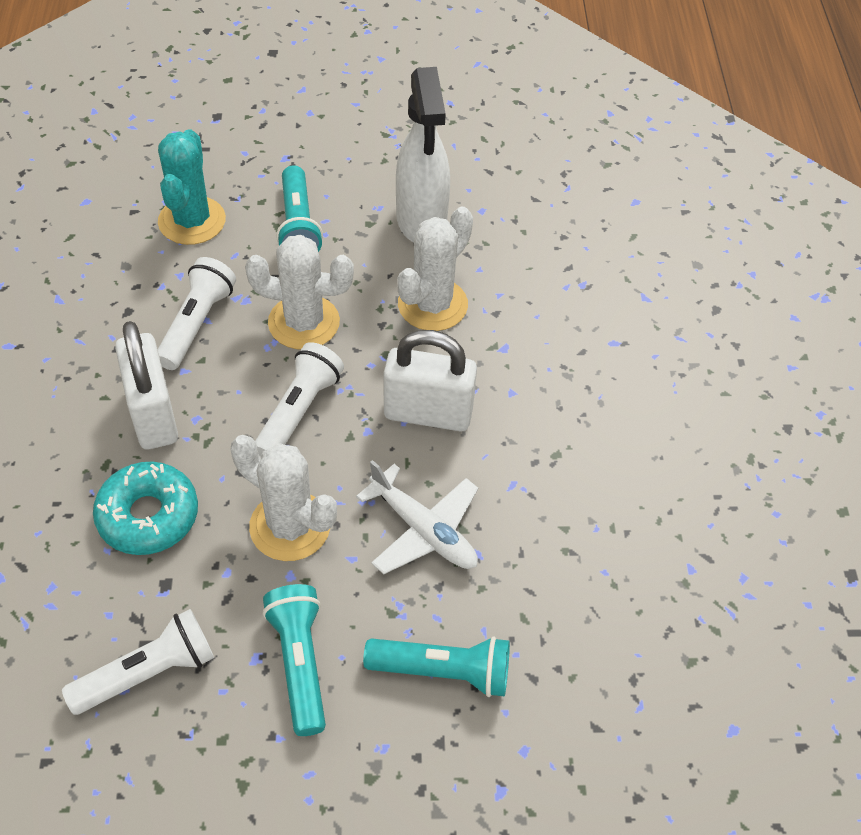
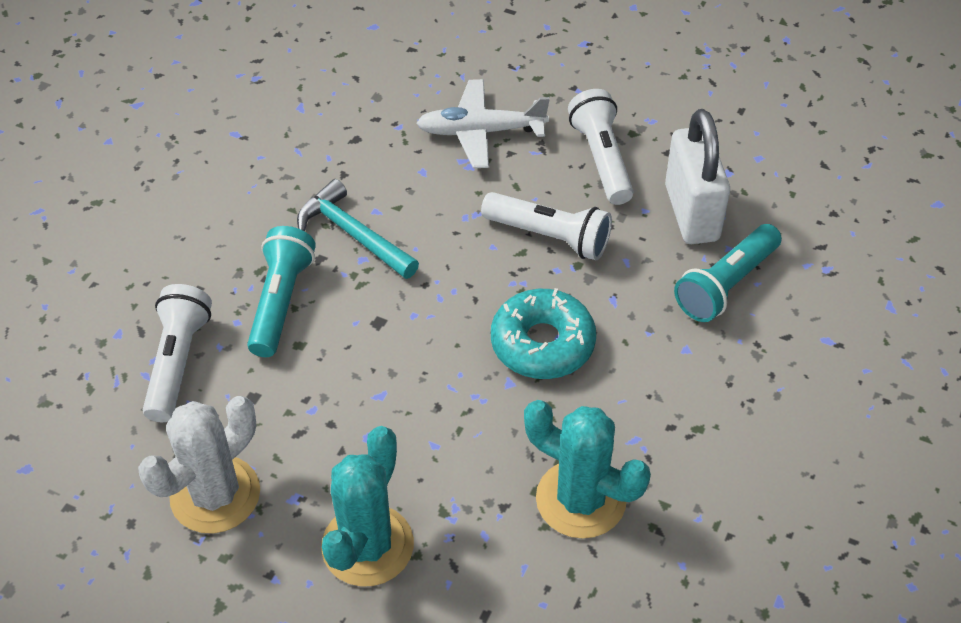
turquoise cactus: 1 -> 2
turquoise flashlight: 3 -> 2
turquoise hammer: 0 -> 1
white cactus: 3 -> 1
white padlock: 2 -> 1
white spray bottle: 1 -> 0

